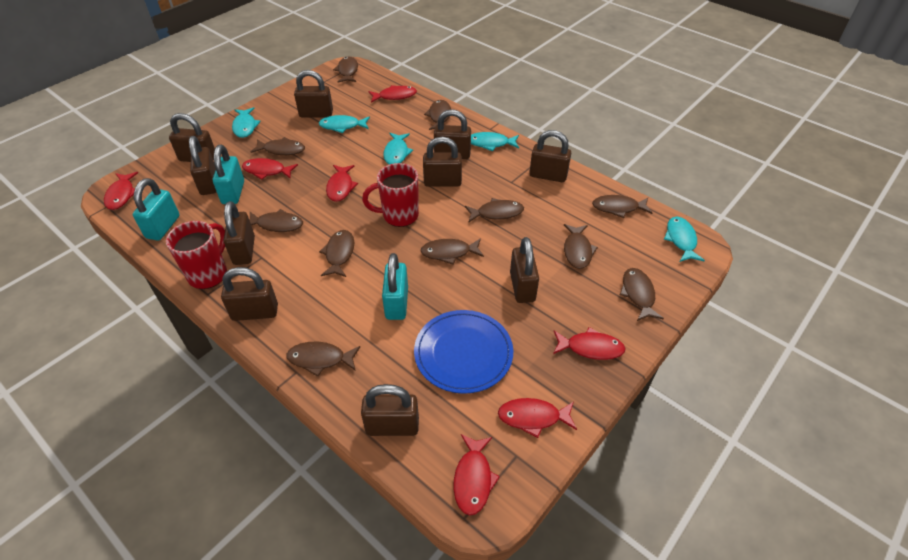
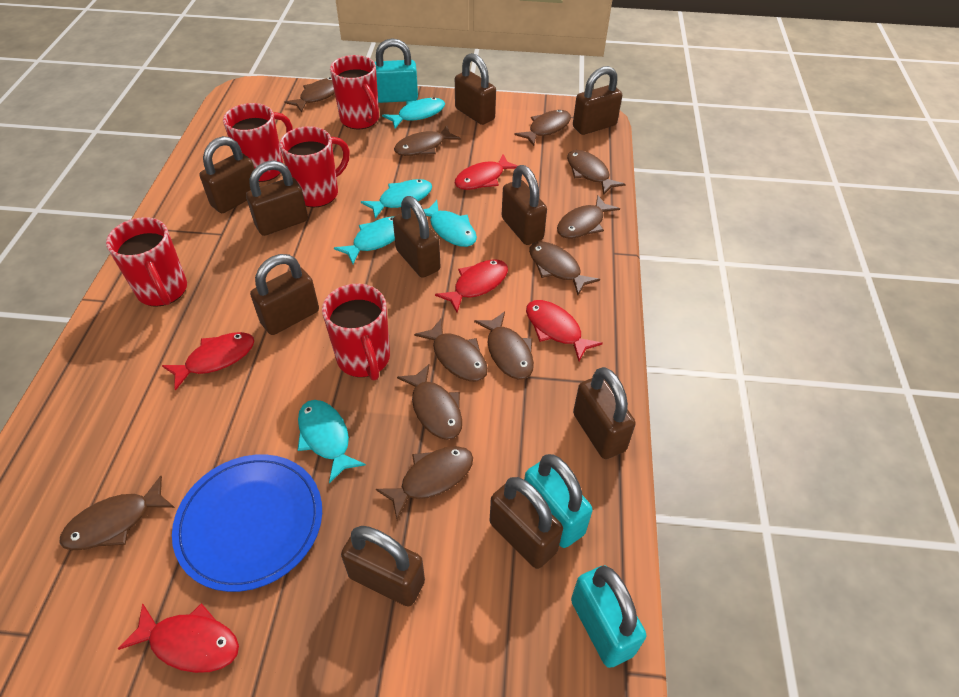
red fish: 7 -> 5
red mug: 2 -> 5

